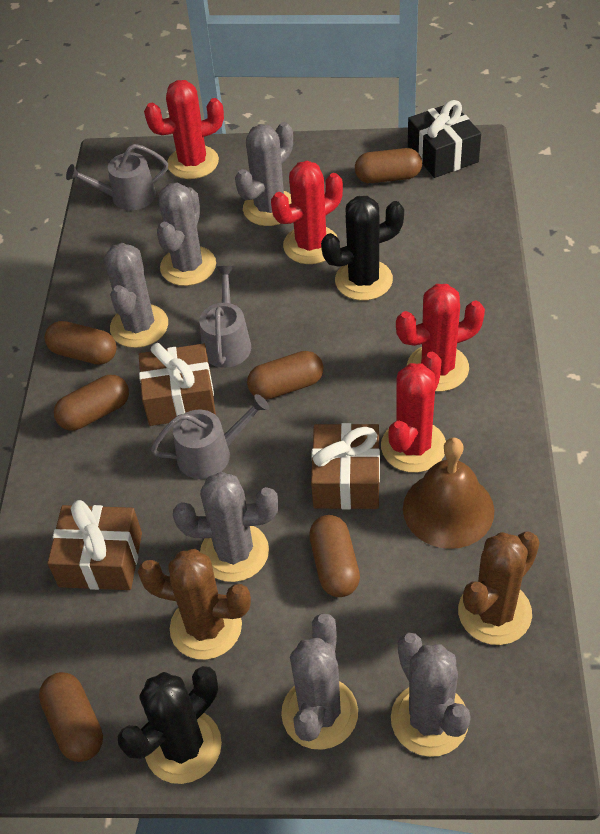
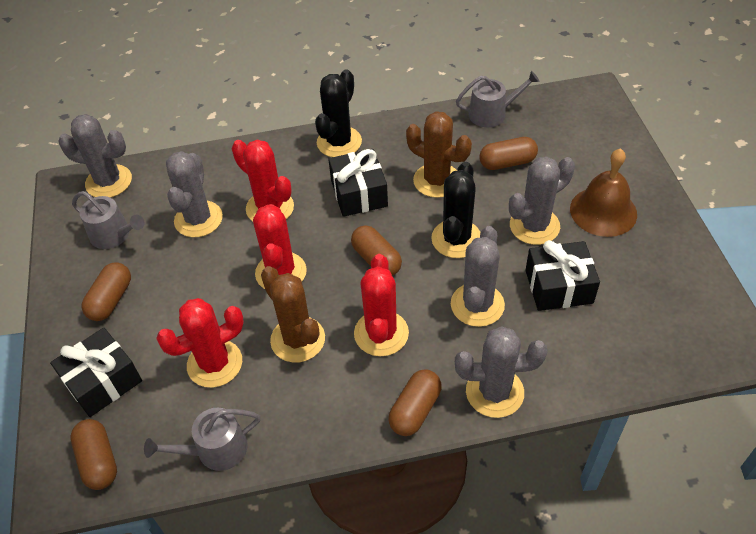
black gift: 1 -> 3
brown capsule: 6 -> 5
brown gift: 3 -> 0
grey cactus: 6 -> 5

